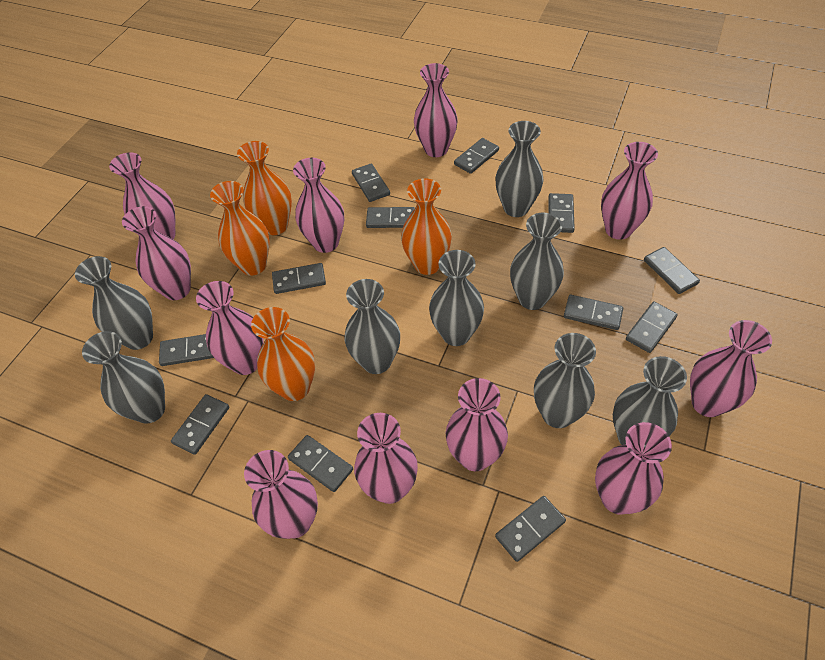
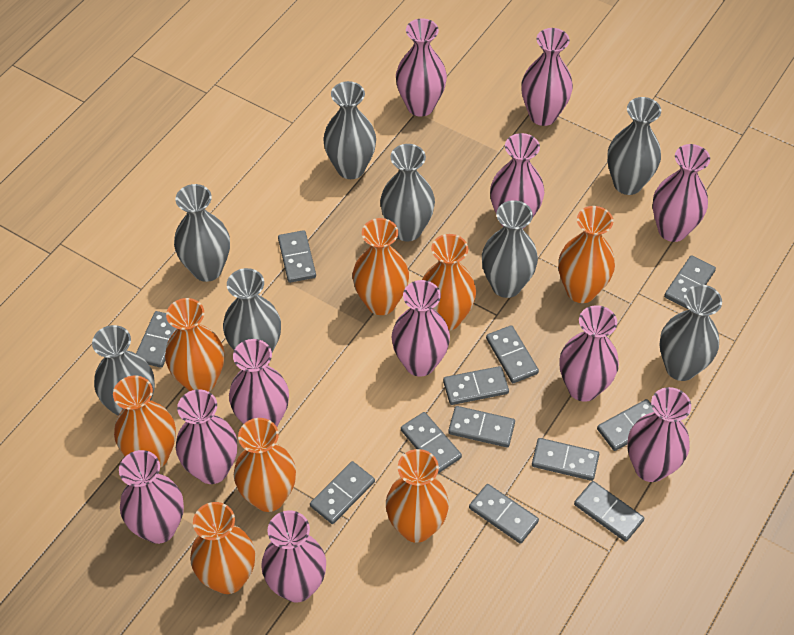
orange vase: 4 -> 8

